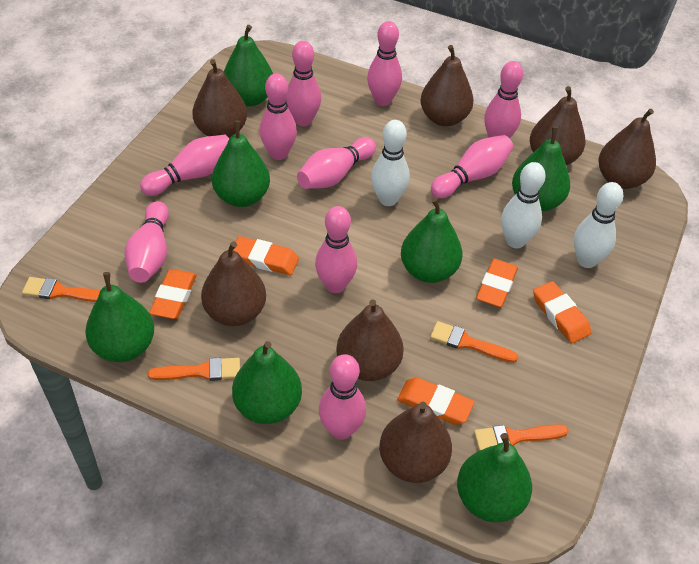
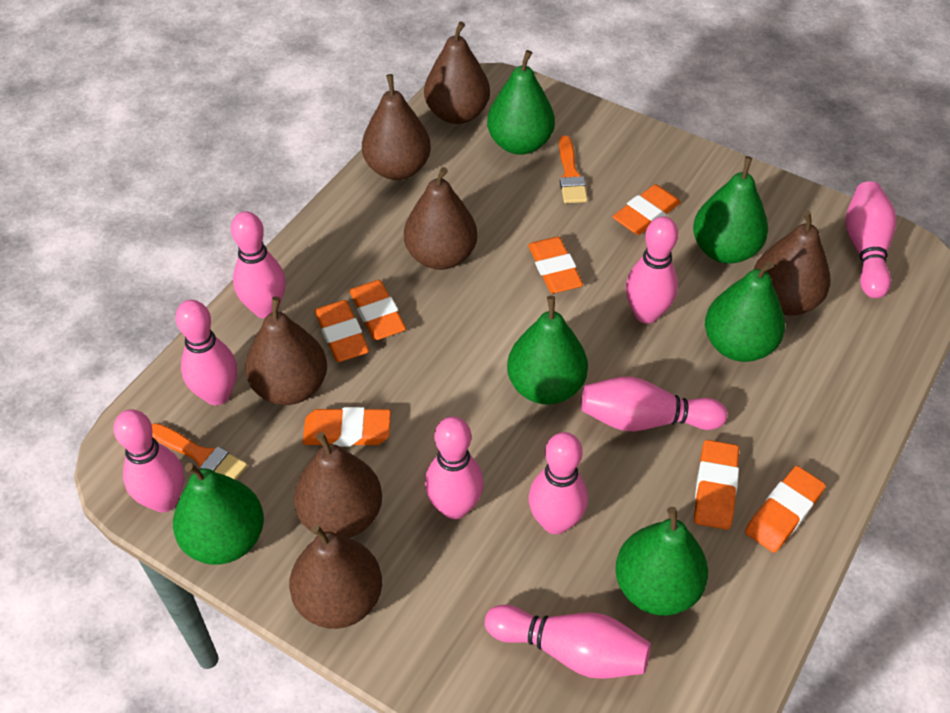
green pear: 7 -> 6
orange brush: 4 -> 2
orange eraser: 5 -> 7
pink bowling pin: 10 -> 9
white bowling pin: 3 -> 0

